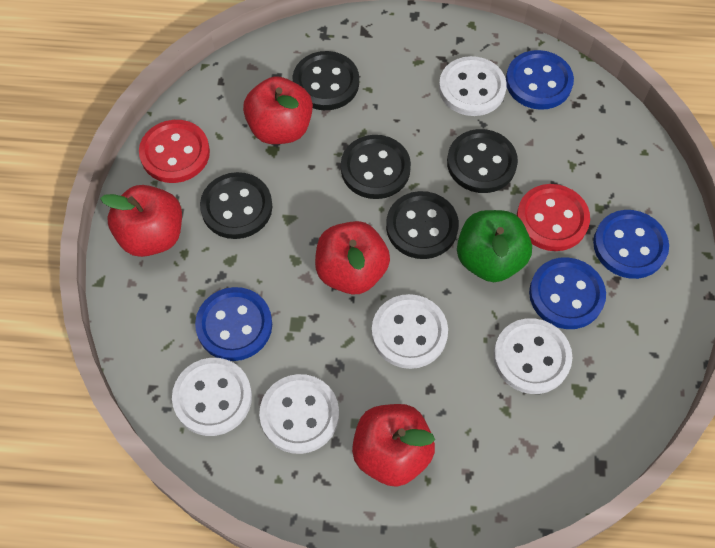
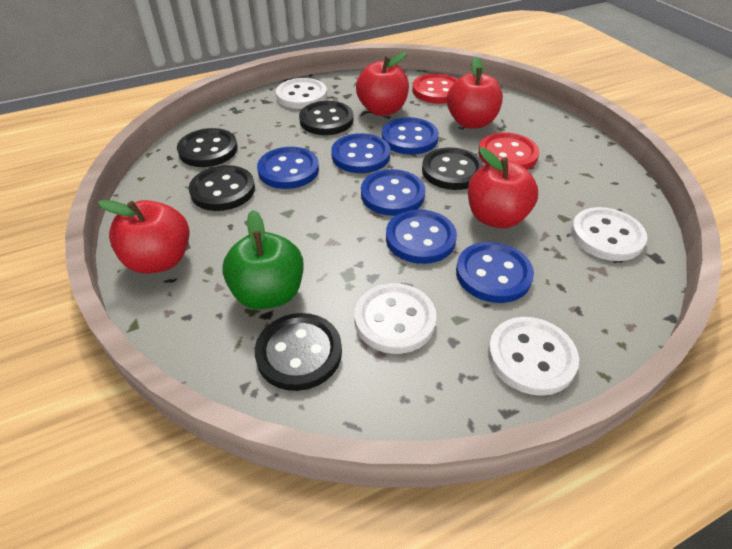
blue button: 4 -> 6
white button: 5 -> 4

